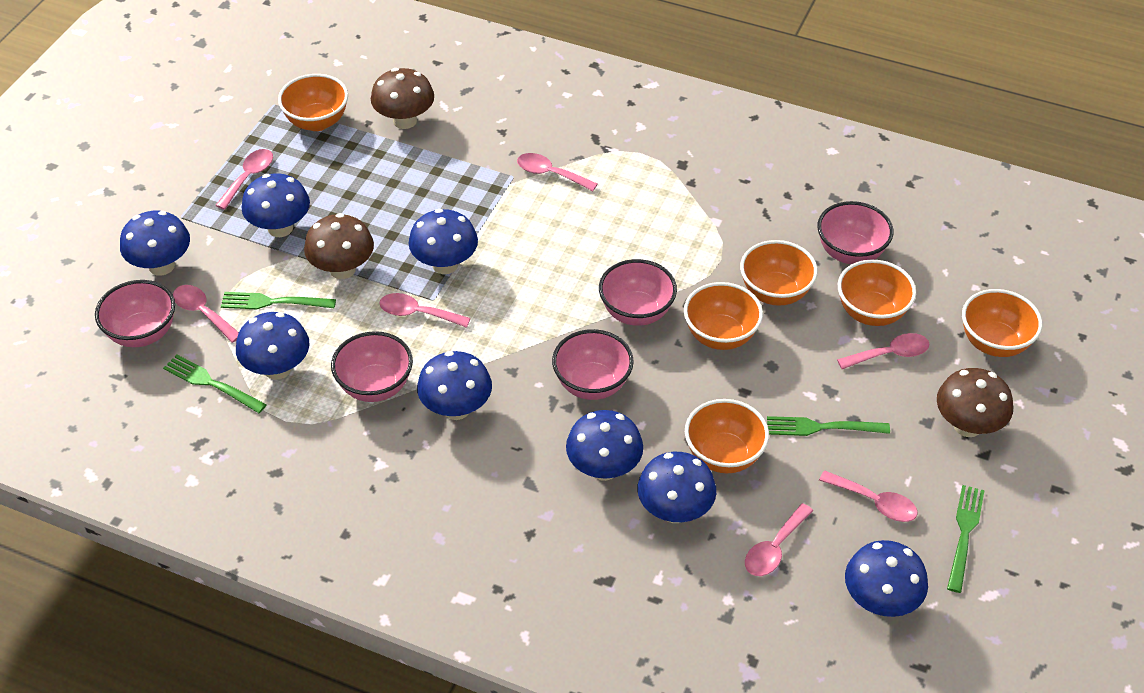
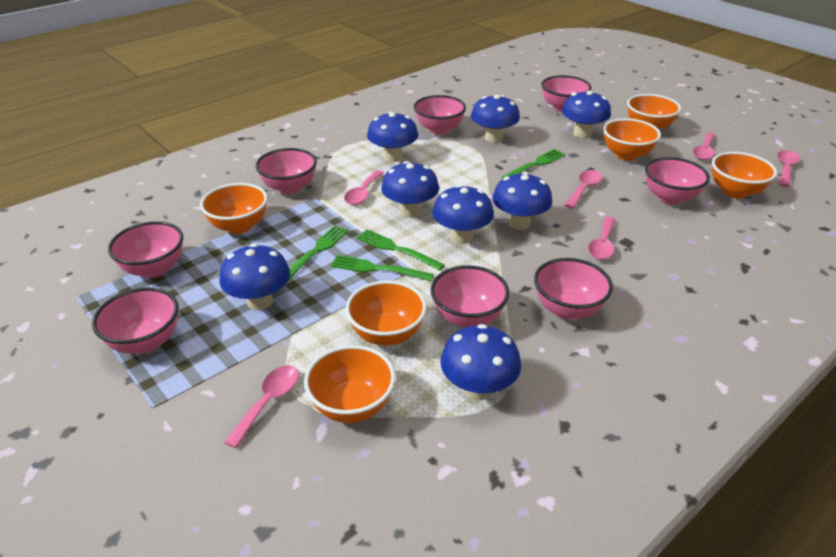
brown mushroom: 3 -> 0
pink bowl: 5 -> 8
pink spoon: 7 -> 6

